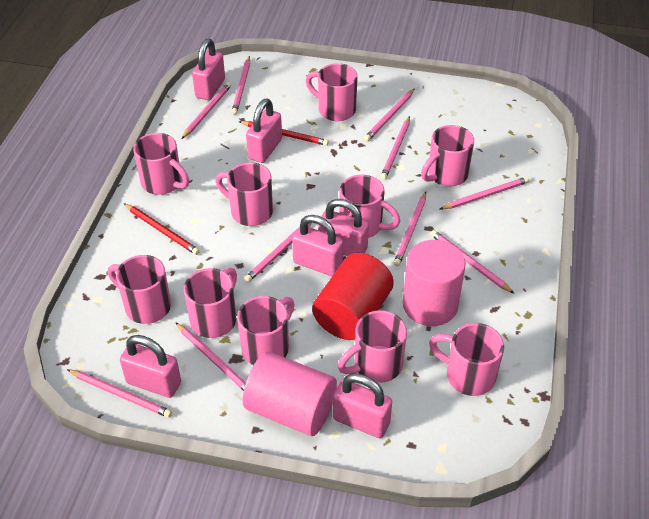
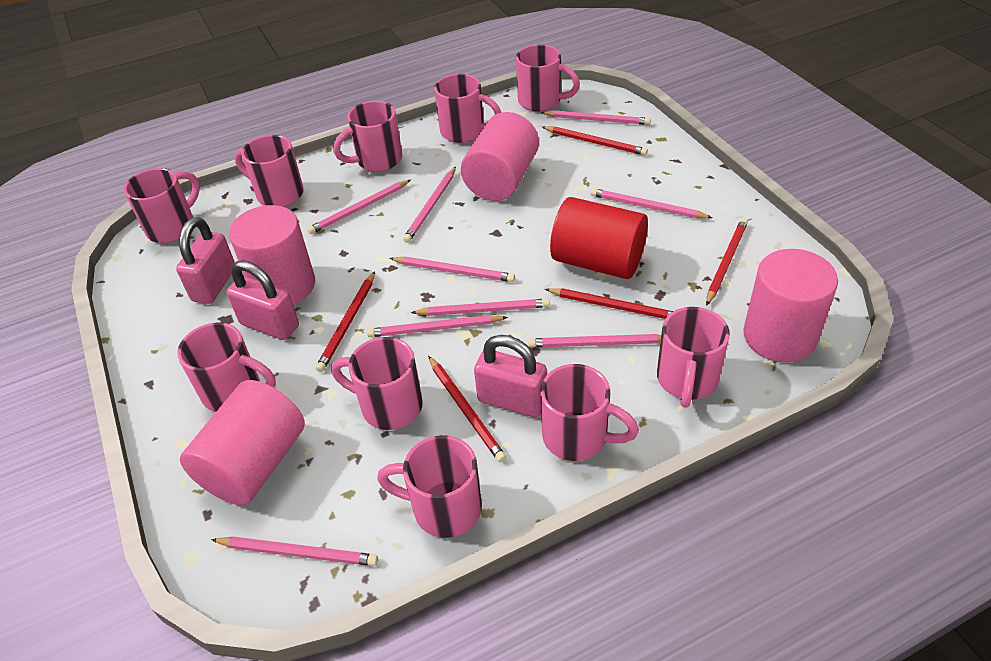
pink cylinder: 2 -> 4
pink padlock: 6 -> 3
pink pencil: 10 -> 9
red pencil: 2 -> 5

